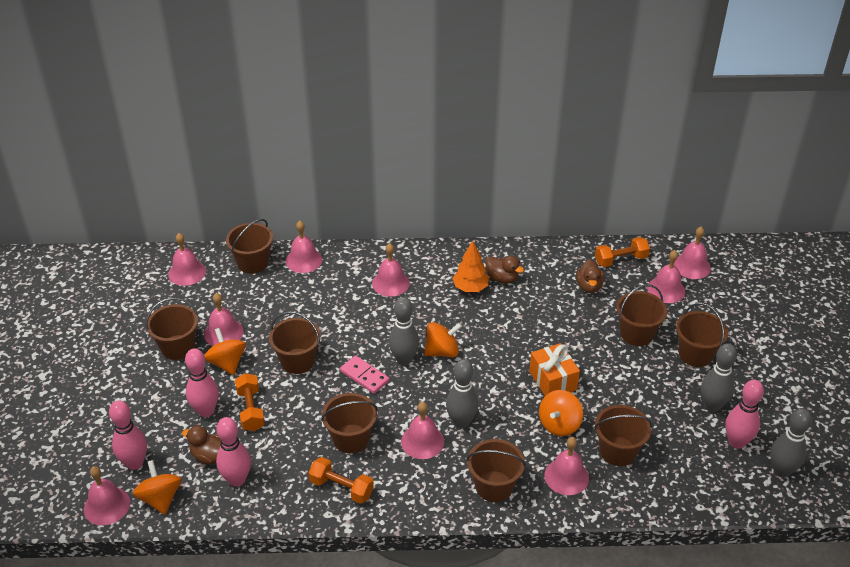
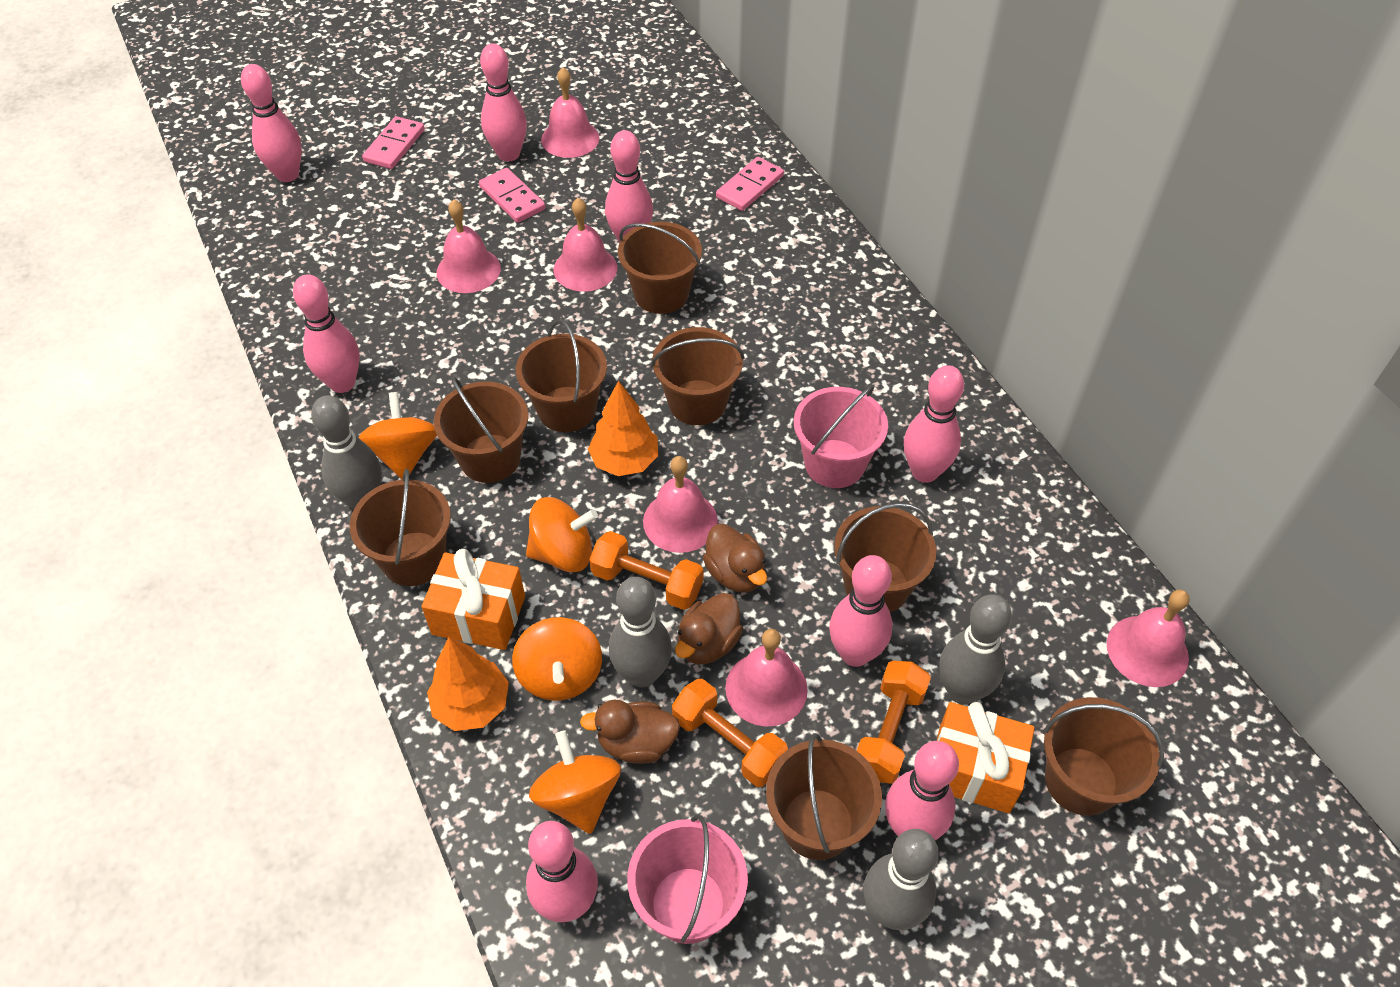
orange gift: 1 -> 2
orange tree: 1 -> 2
pink bell: 9 -> 6
pink bowling pin: 4 -> 8
pink bucket: 0 -> 2
pink domino: 1 -> 3

